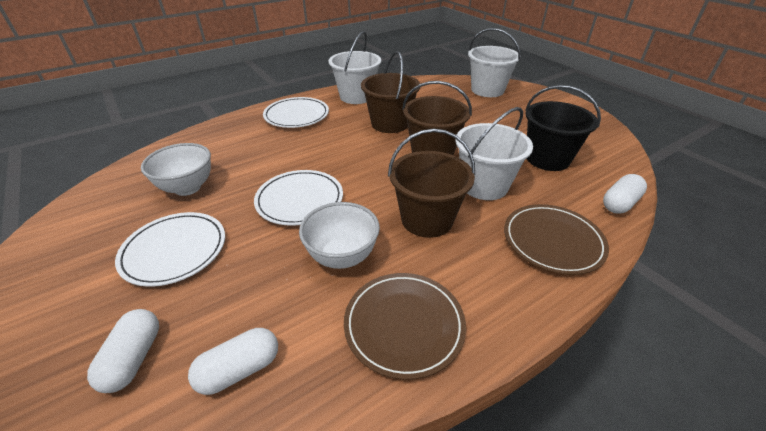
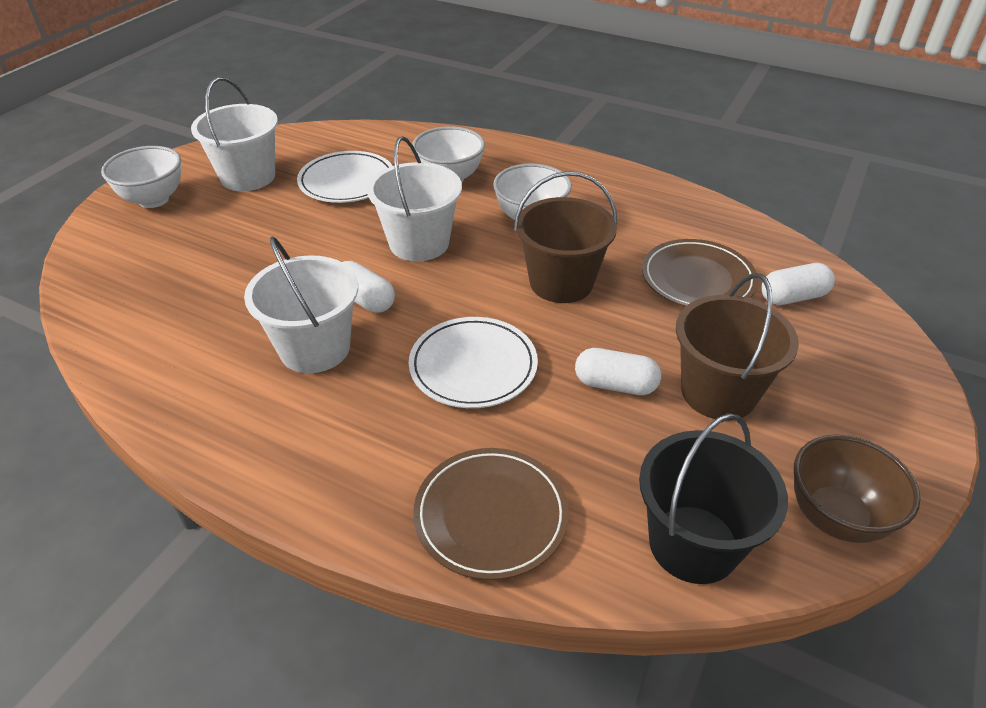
brown bowl: 0 -> 1
brown bucket: 3 -> 2
white bowl: 2 -> 3
white plate: 3 -> 2

